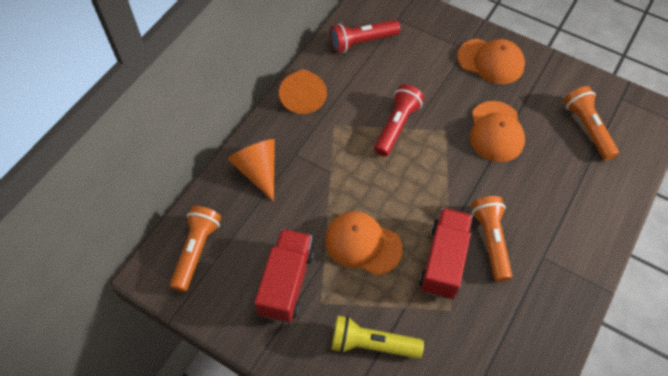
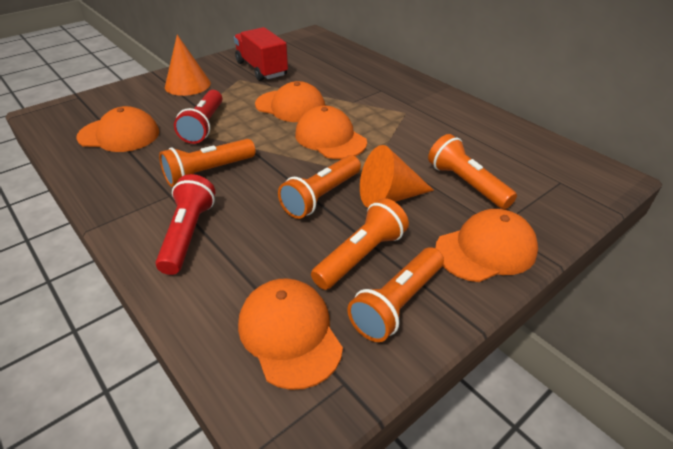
orange cap: 3 -> 5
orange flashlight: 3 -> 5
red truck: 2 -> 1
yellow flashlight: 1 -> 0

